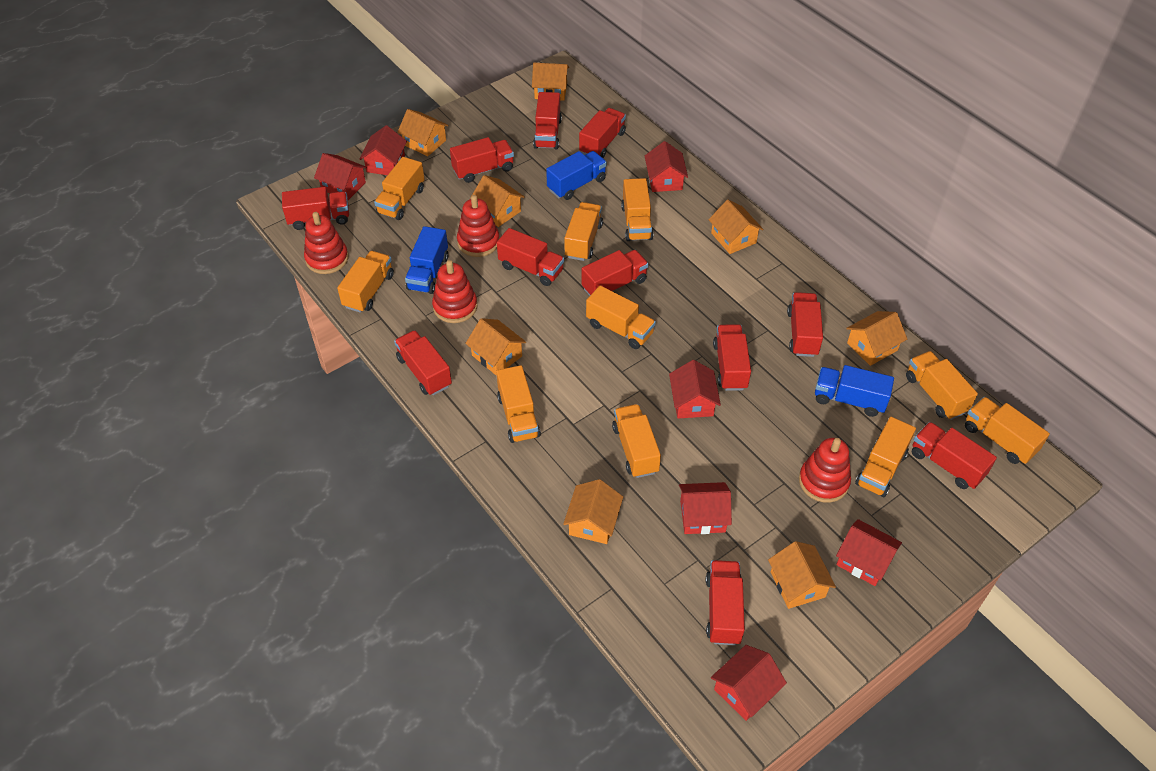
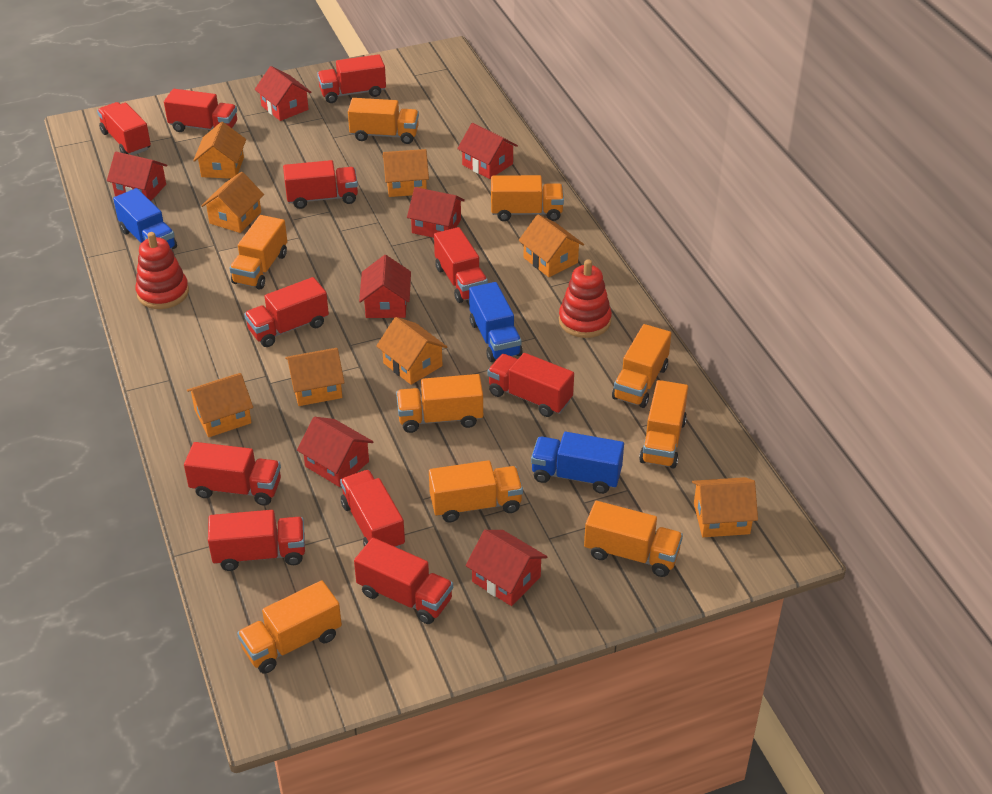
orange truck: 10 -> 9
red stacking toy: 4 -> 2

